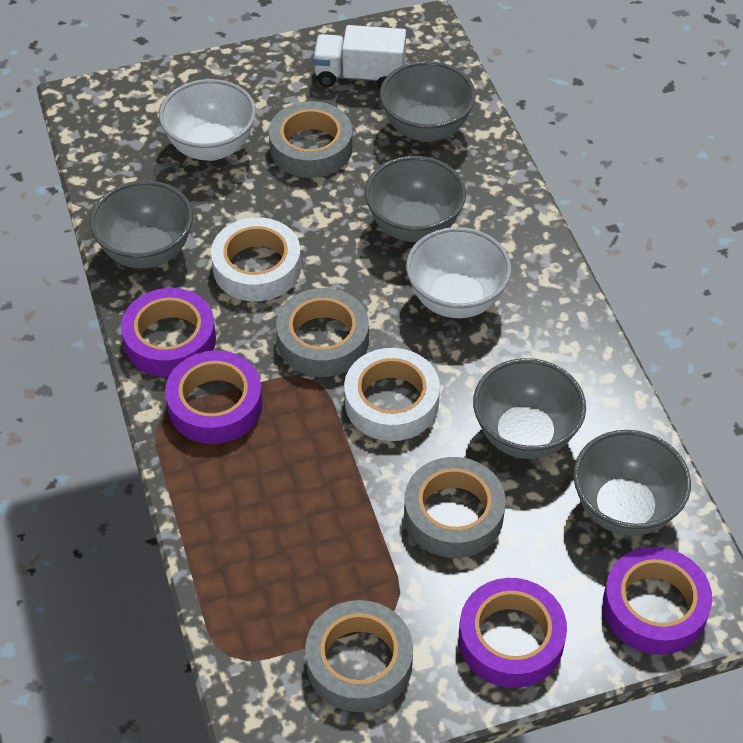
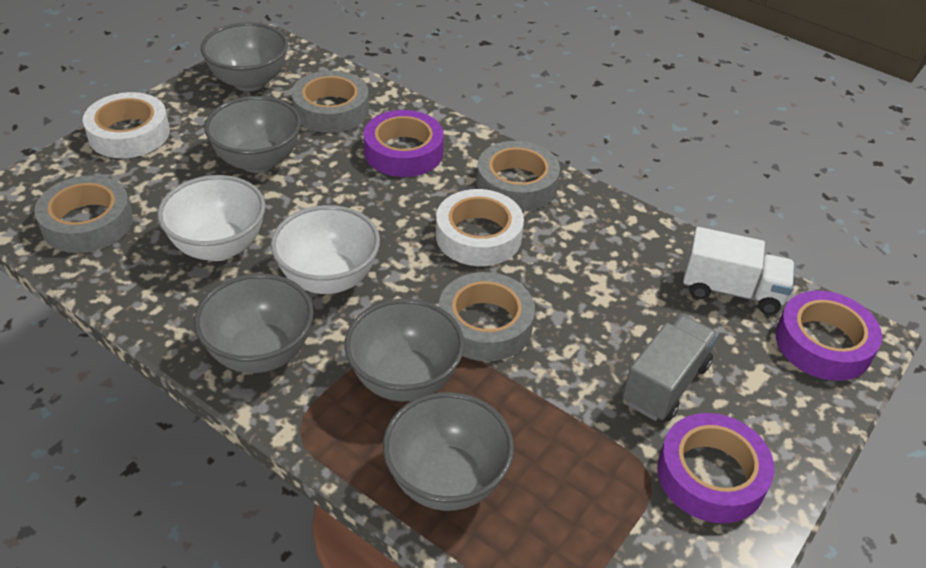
grey truck: 0 -> 1
purple tape: 4 -> 3

